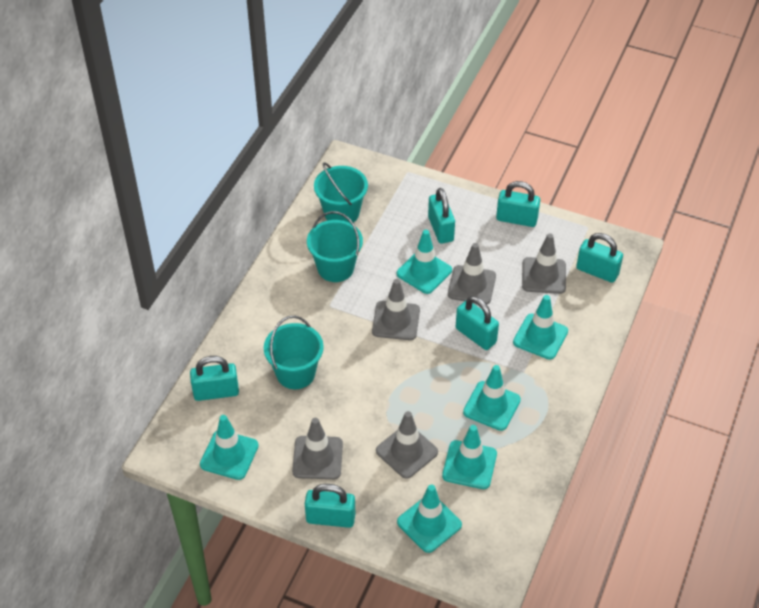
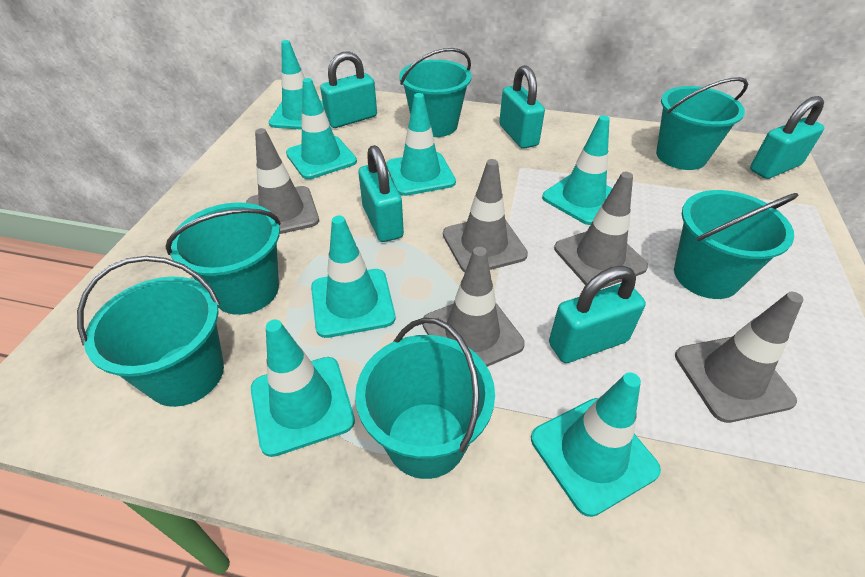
turquoise bucket: 3 -> 6
turquoise padlock: 6 -> 5
turquoise traffic cone: 6 -> 7

